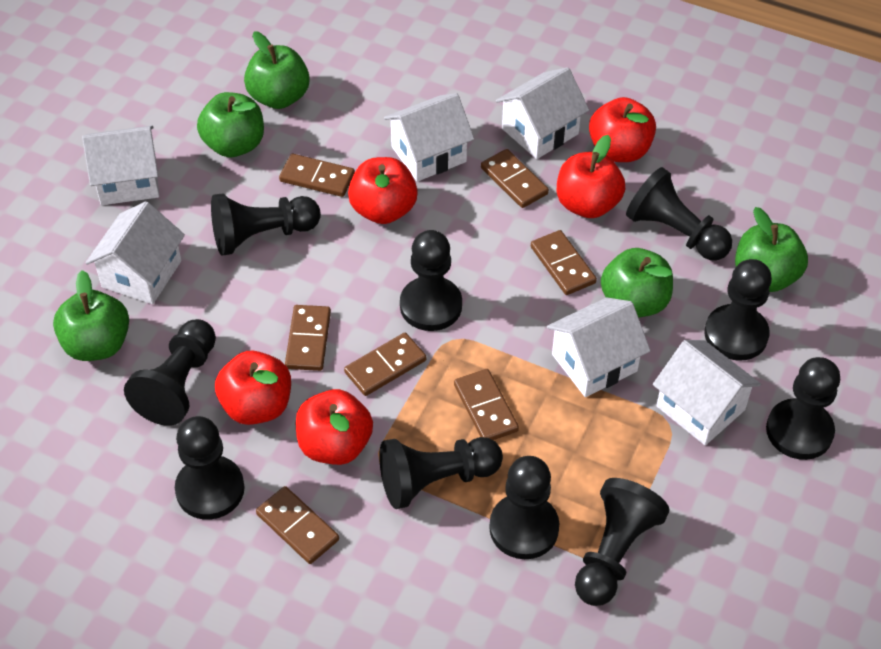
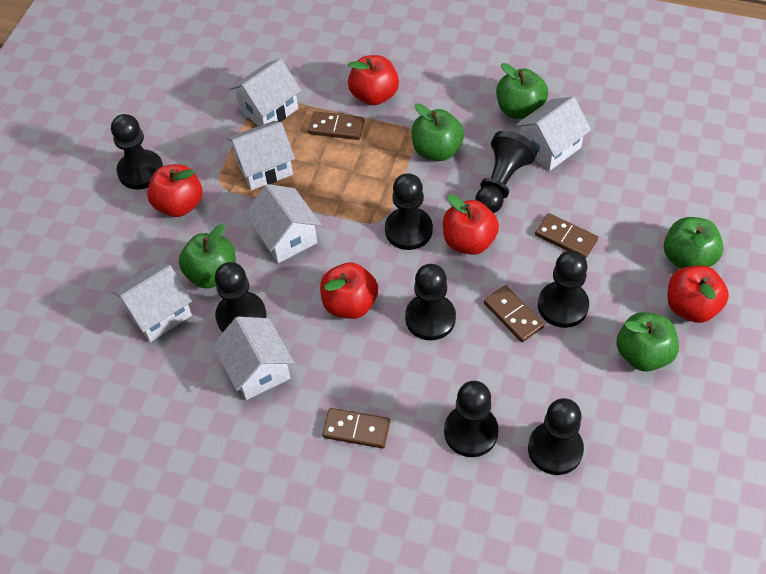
black pawn: 10 -> 8
brown domino: 7 -> 4

